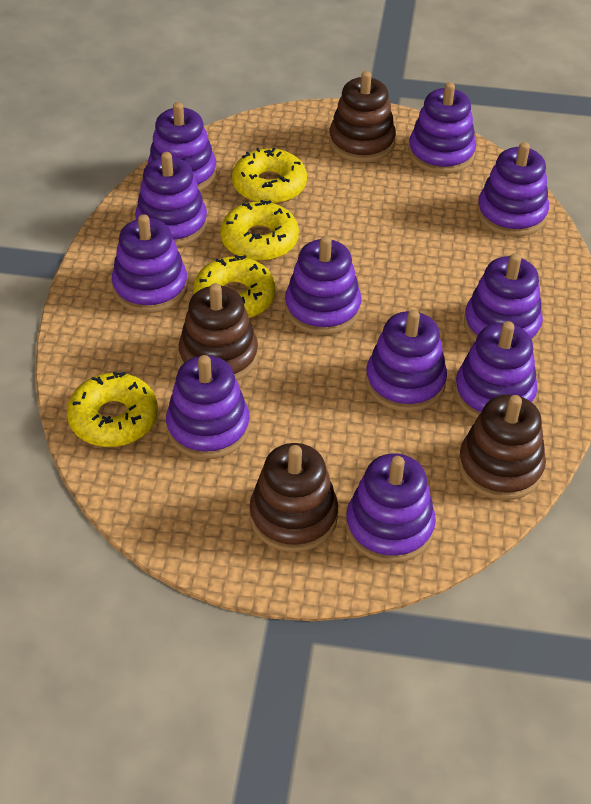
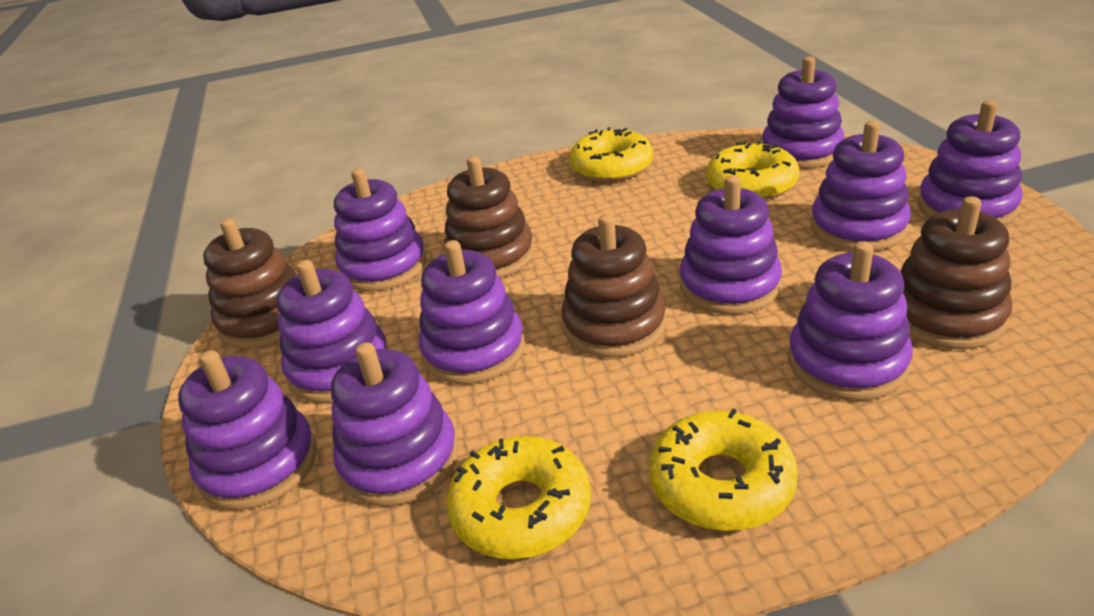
purple stacking toy: 11 -> 10

